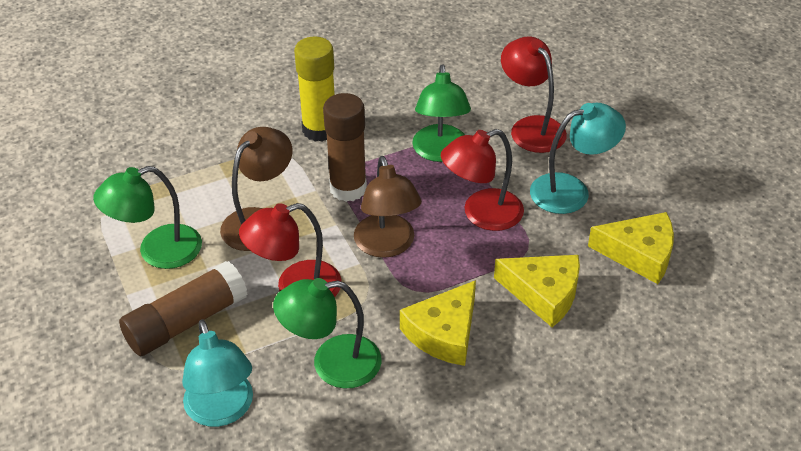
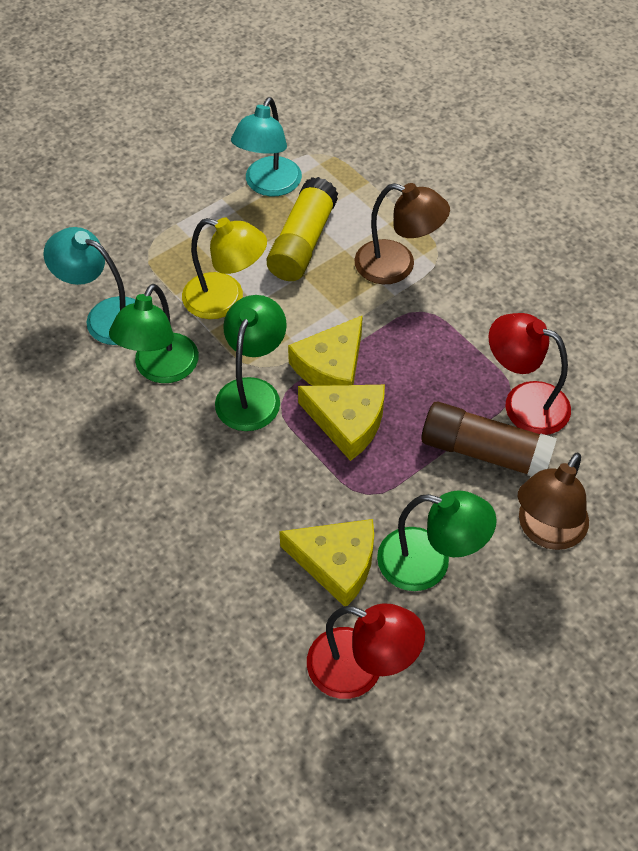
brown glue stick: 2 -> 1
red lamp: 3 -> 2
yellow lamp: 0 -> 1

